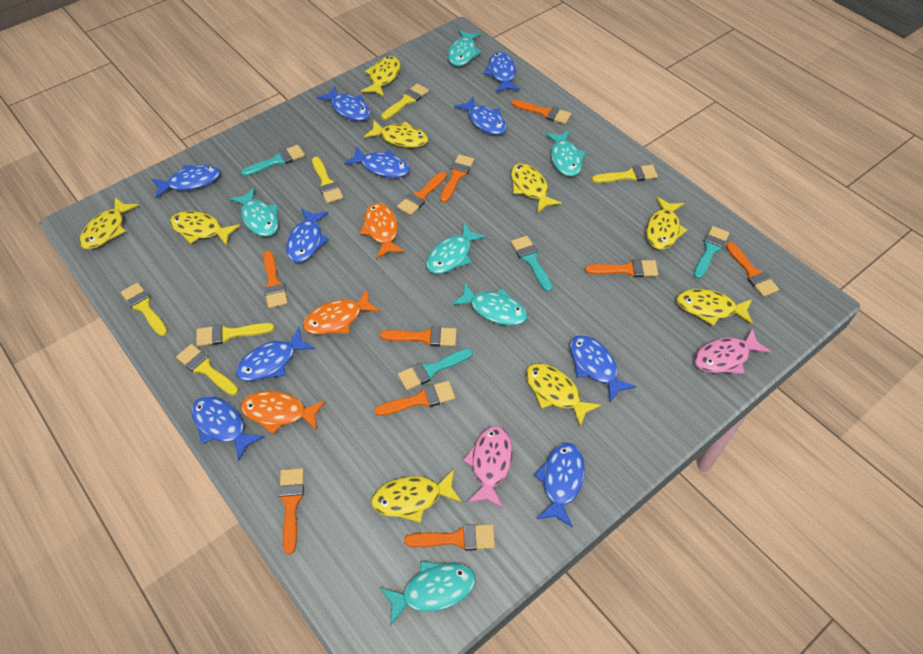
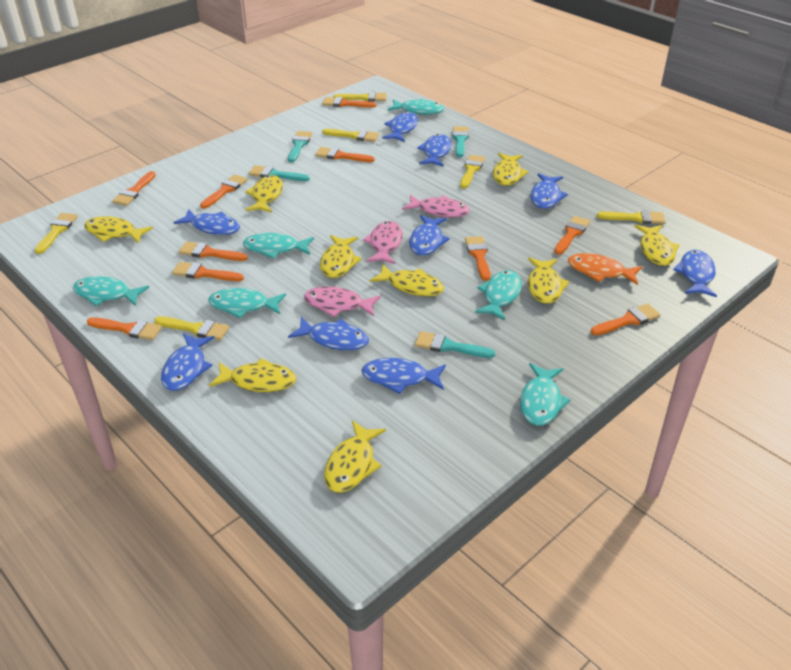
blue fish: 10 -> 9
orange fish: 3 -> 1
pink fish: 2 -> 3

